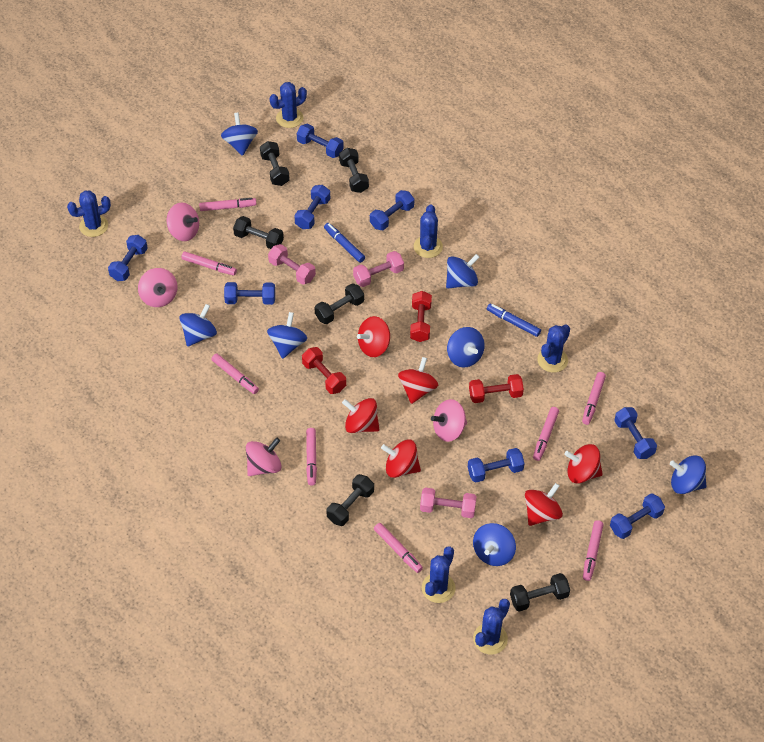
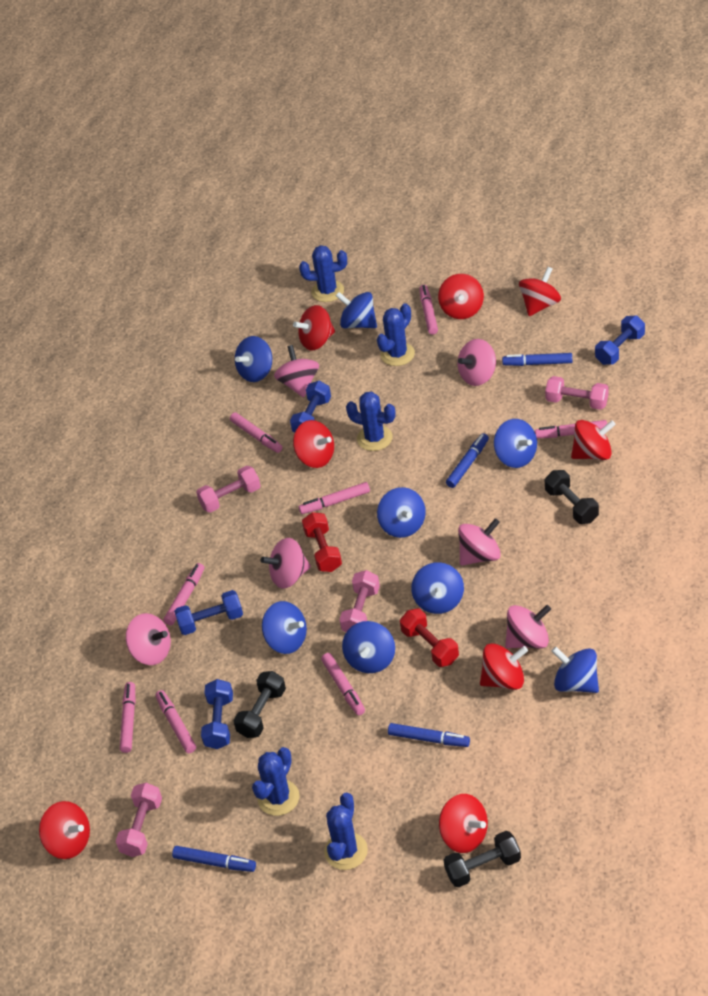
black dumbbell: 6 -> 3
blue cactus: 6 -> 5
blue dumbbell: 8 -> 4
blue marker: 2 -> 4
blue spinning top: 7 -> 8
pink dumbbell: 3 -> 4
pink spinning top: 4 -> 6
red dumbbell: 3 -> 2
red spinning top: 6 -> 8

